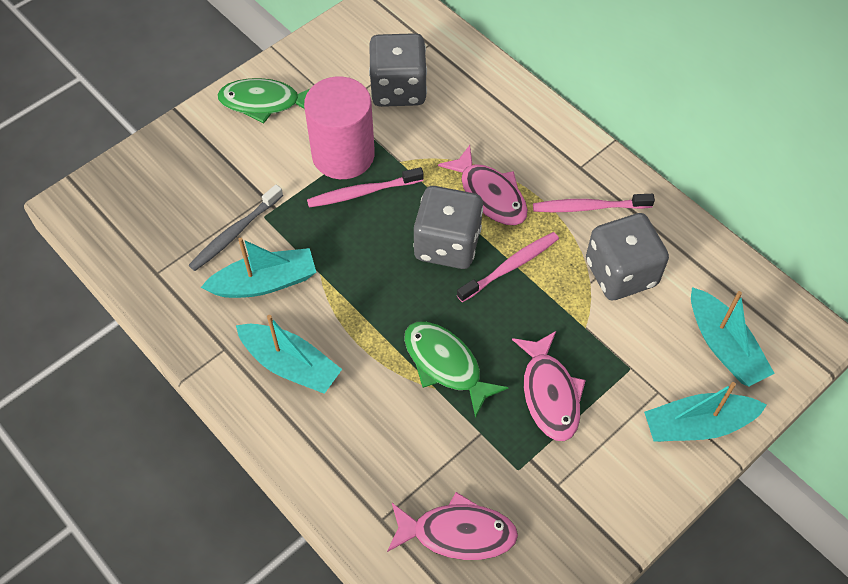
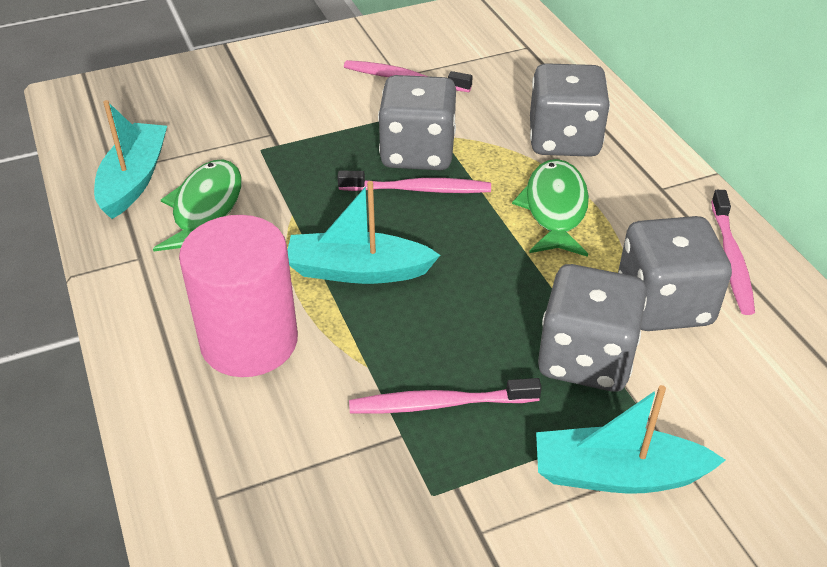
grey dice: 3 -> 4
grey toothbrush: 1 -> 0
pink fish: 3 -> 0
pink toothbrush: 3 -> 4
turquoise boat: 4 -> 3

